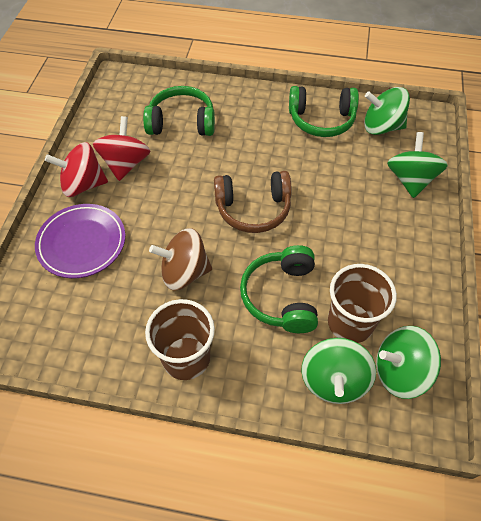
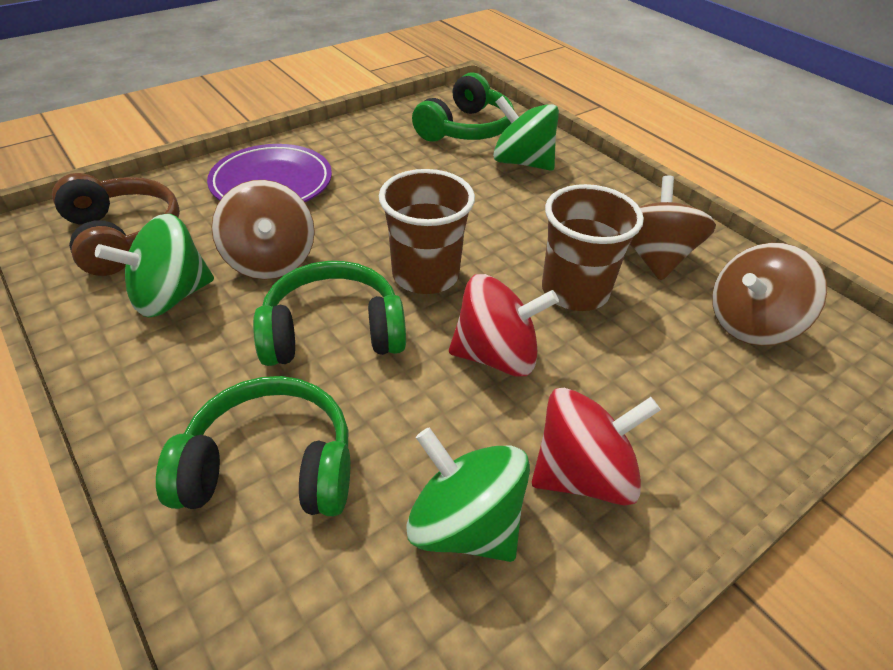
brown spinning top: 1 -> 3
green spinning top: 4 -> 3

